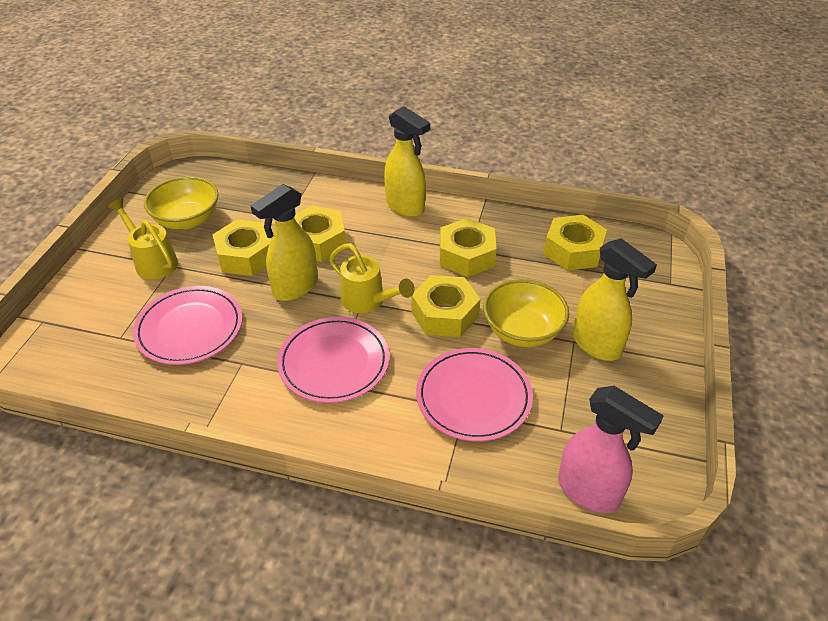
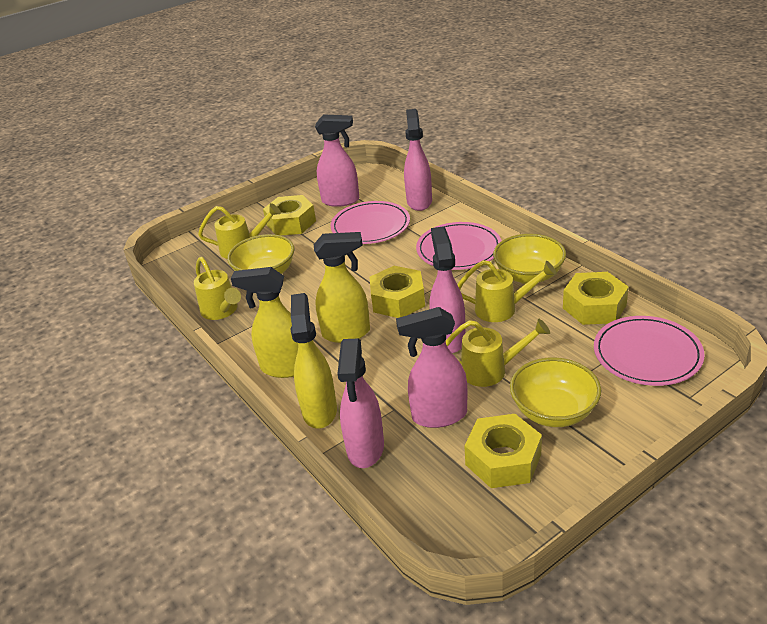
pink spray bottle: 1 -> 5
yellow bowl: 2 -> 3
yellow nut: 5 -> 4
yellow watering can: 2 -> 4

